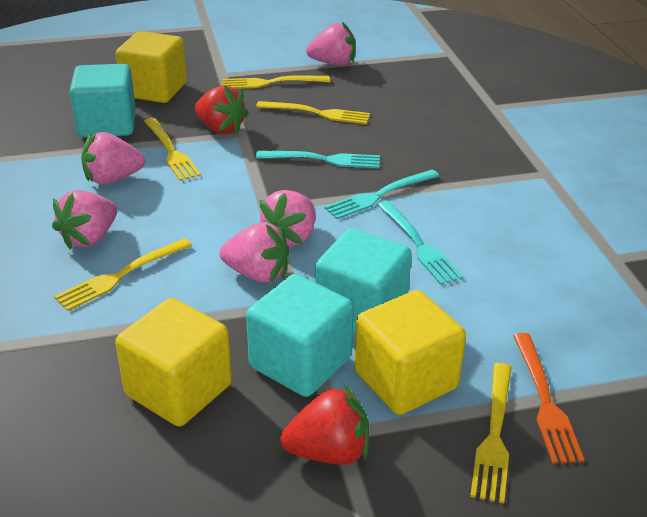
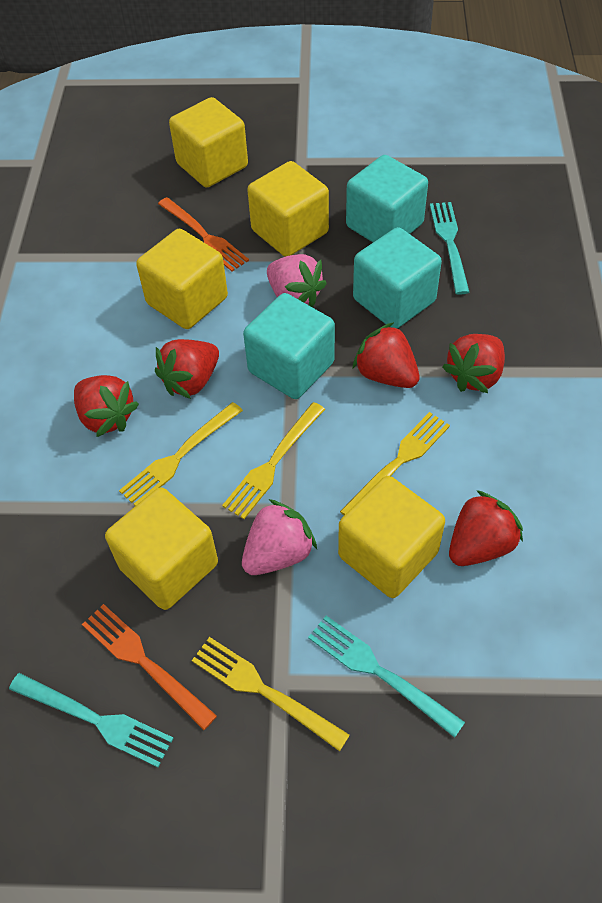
orange fork: 1 -> 2
pink strawberry: 5 -> 2
red strawberry: 2 -> 5
yellow cube: 3 -> 5
yellow fork: 5 -> 4

